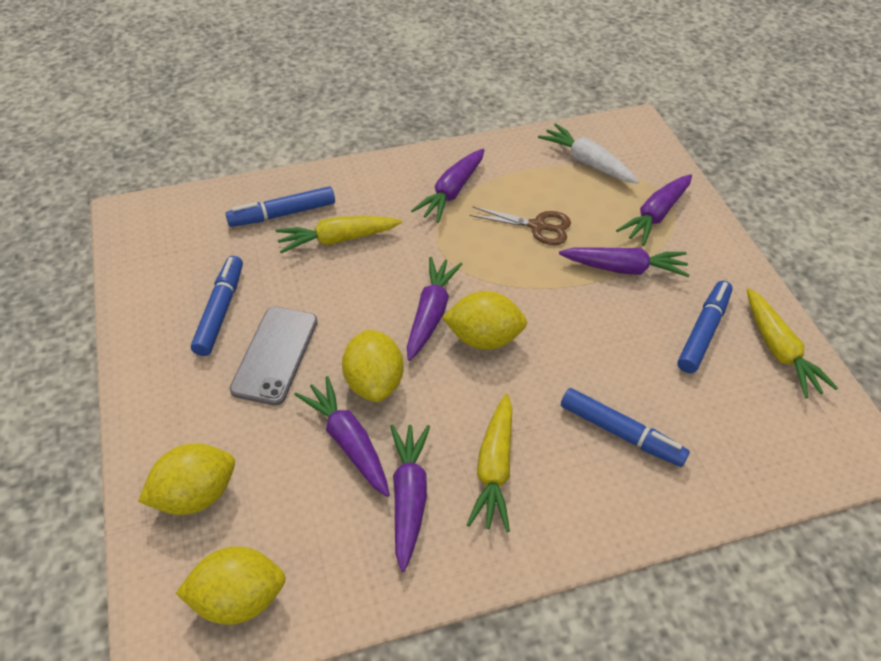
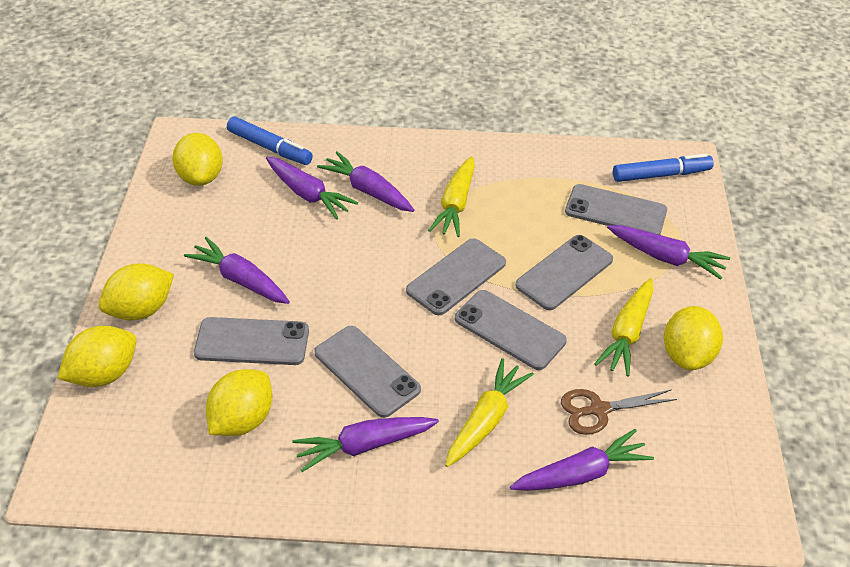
blue marker: 4 -> 2
grey phone: 1 -> 6
white carrot: 1 -> 0
yellow lemon: 4 -> 5

